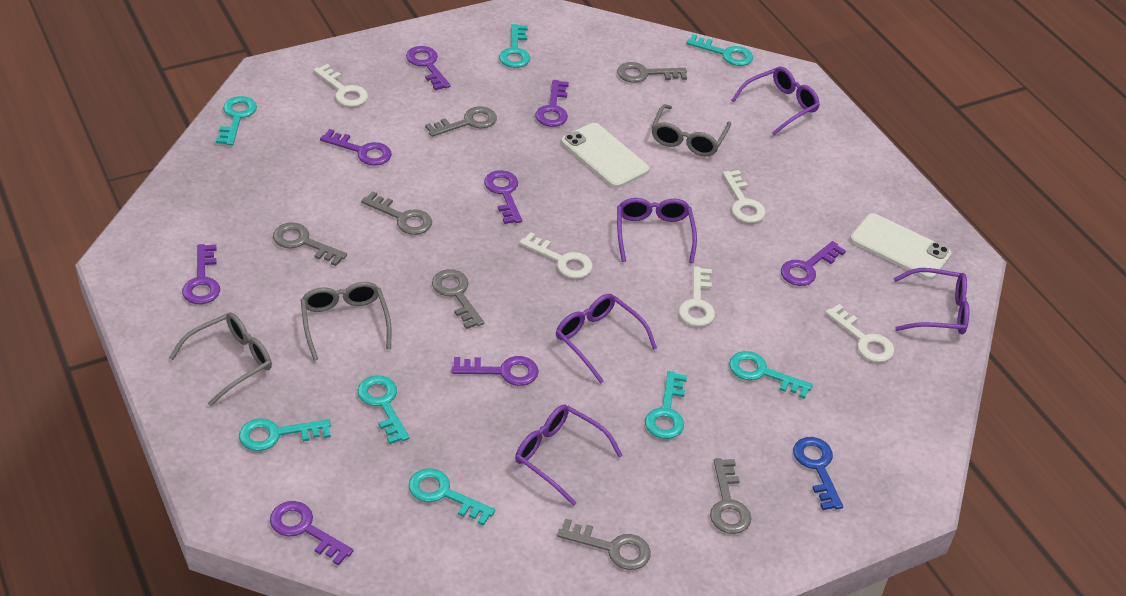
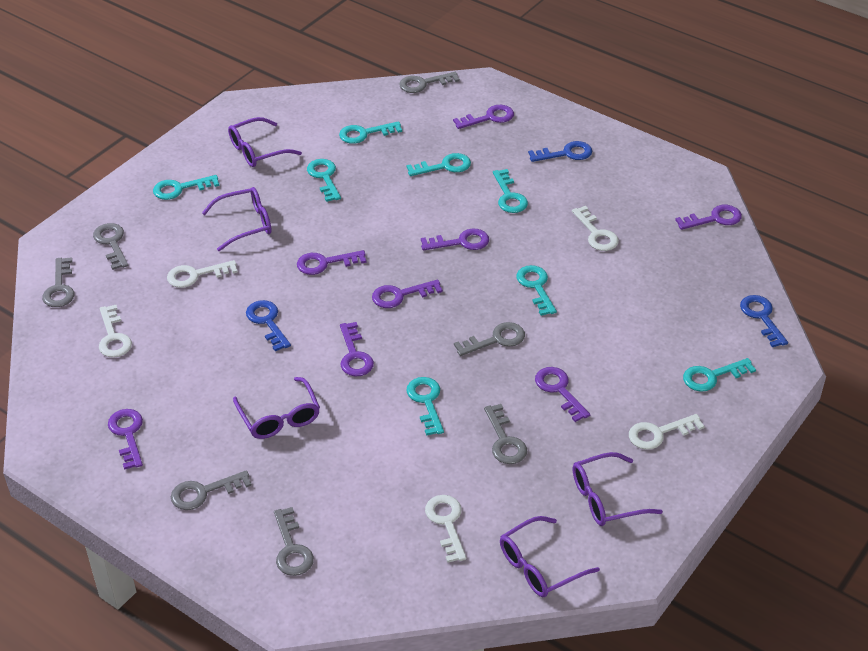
blue key: 1 -> 3
grey glasses: 3 -> 0
white phone: 2 -> 0

